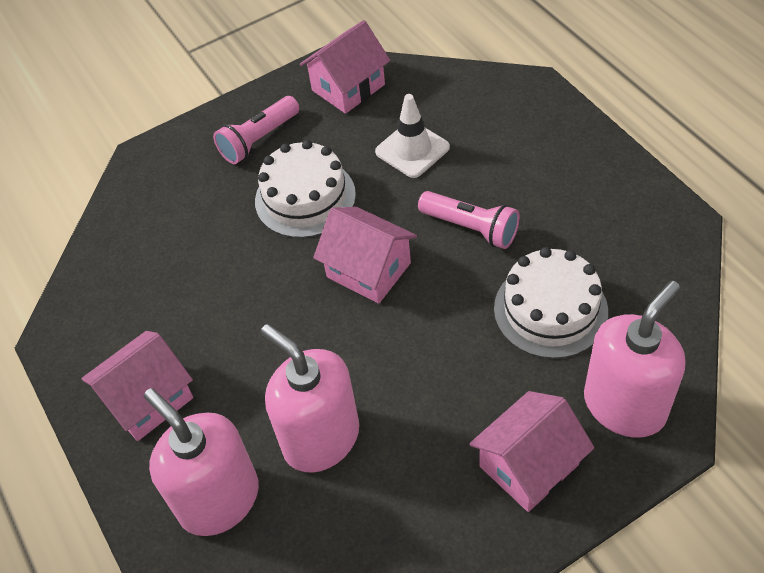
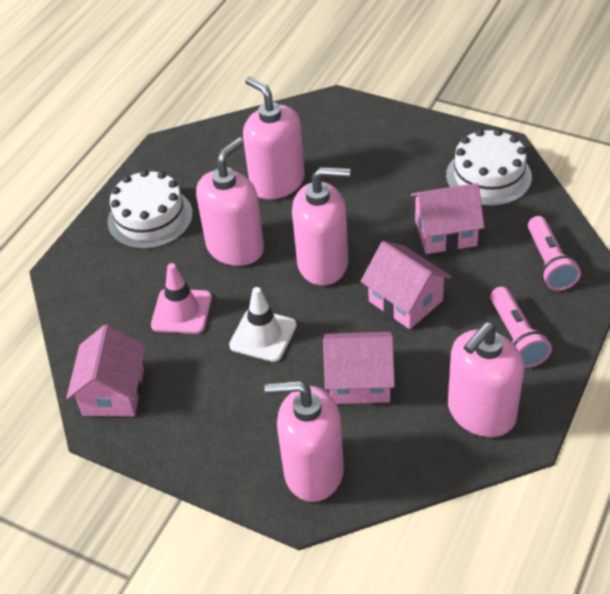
pink soap dispenser: 3 -> 5
pink traffic cone: 0 -> 1

